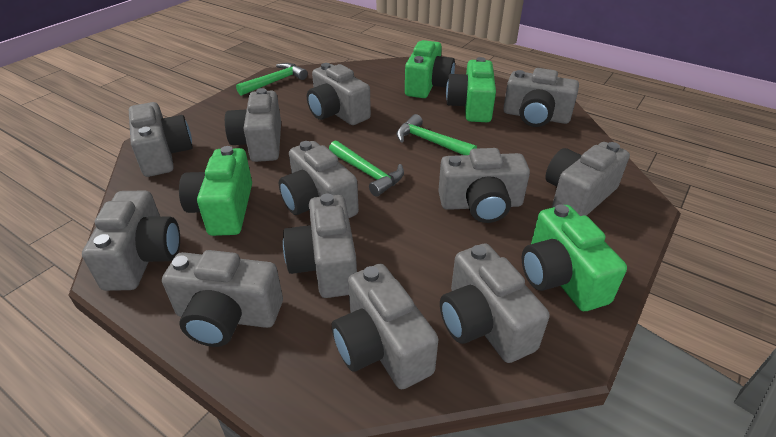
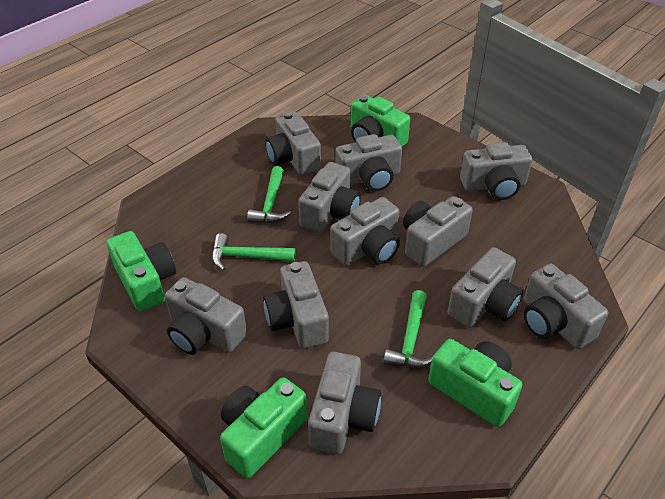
grey camera: 12 -> 11

